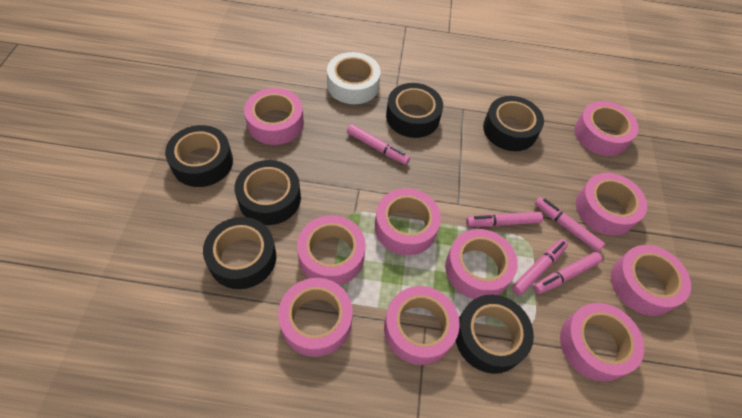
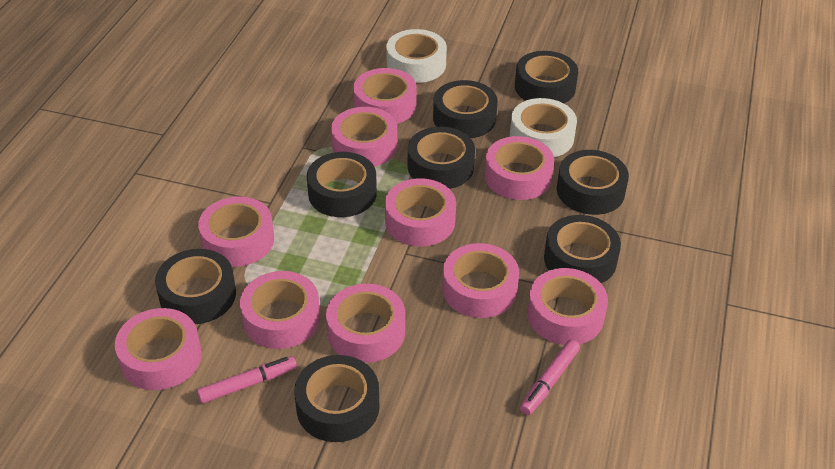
black tape: 6 -> 8
pink marker: 5 -> 2
white tape: 1 -> 2

